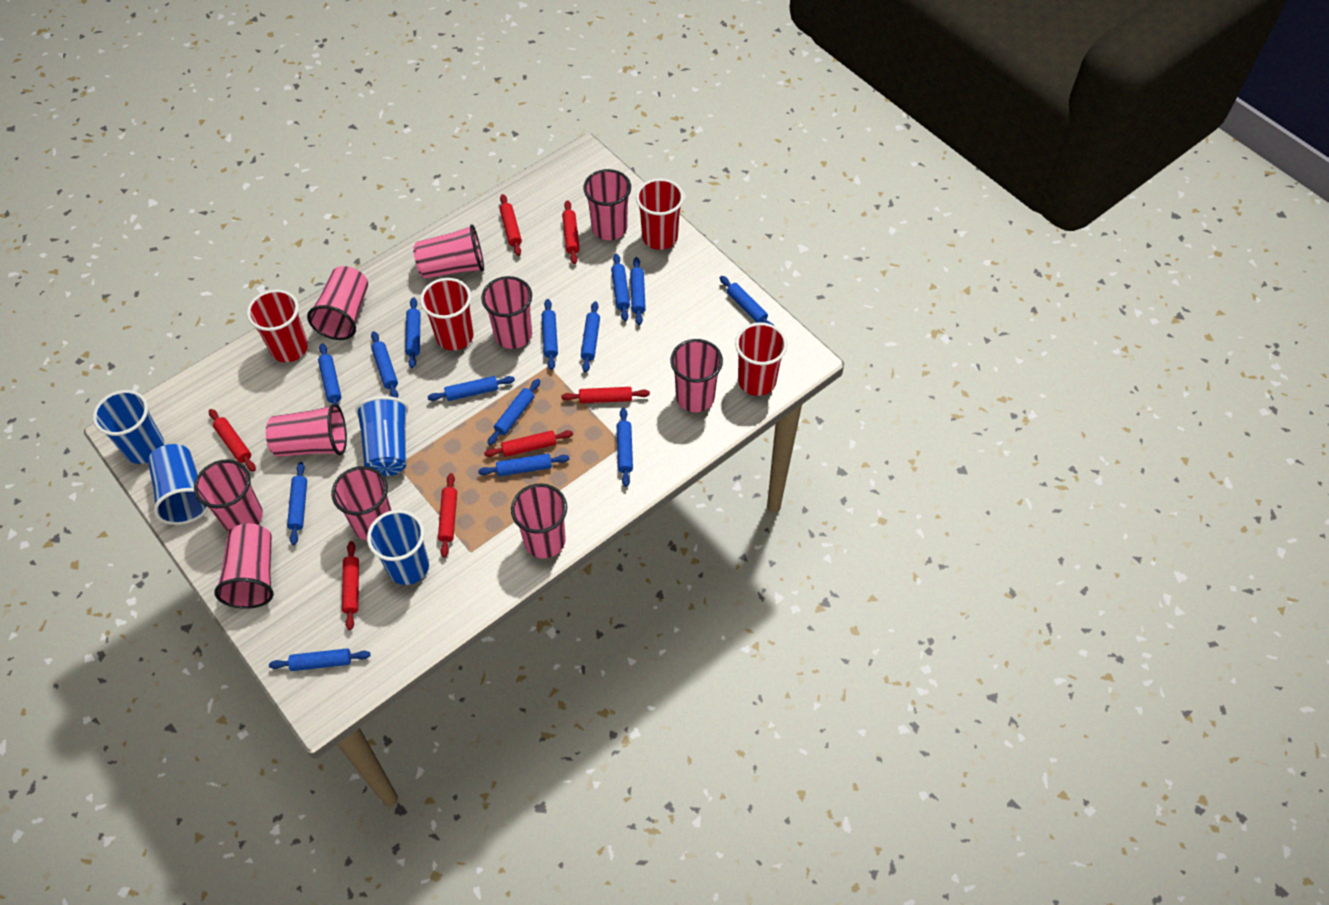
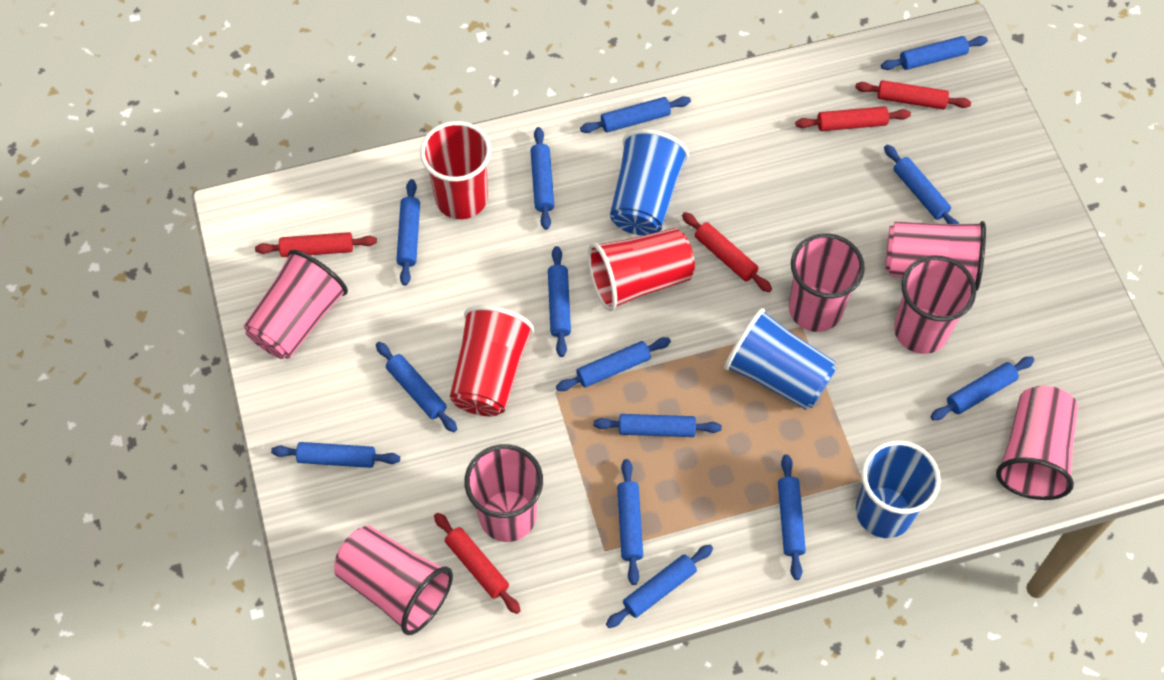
blue cup: 4 -> 3
pink cup: 10 -> 7
red cup: 4 -> 3
red rolling pin: 7 -> 5

